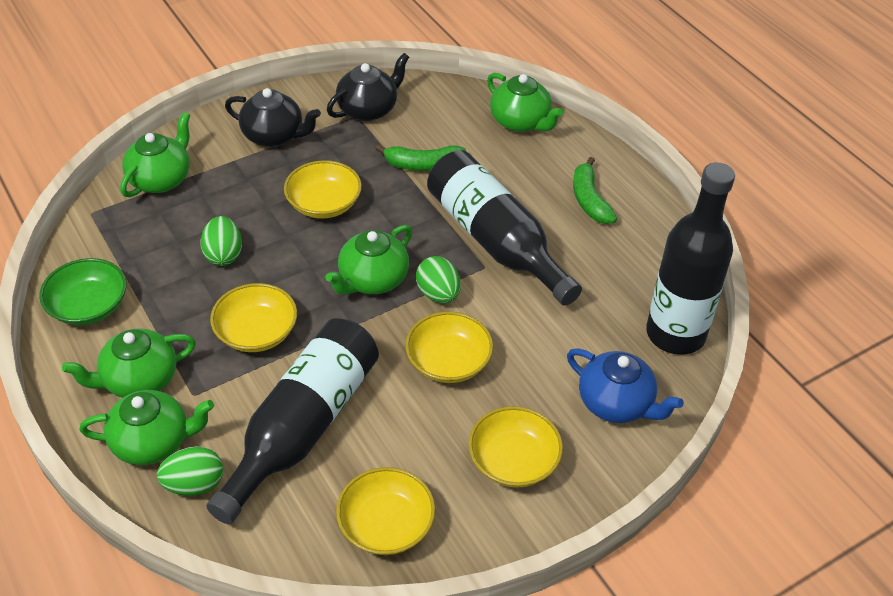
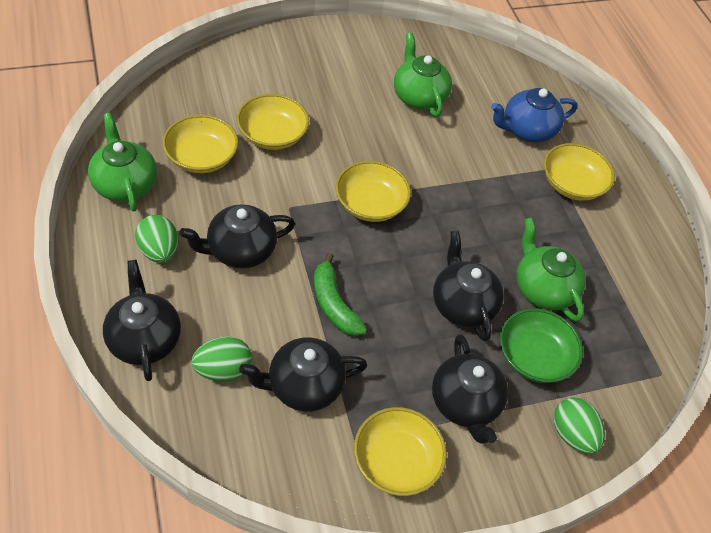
black bottle: 3 -> 0
black teapot: 2 -> 5
green banana: 2 -> 1
green teapot: 5 -> 3

